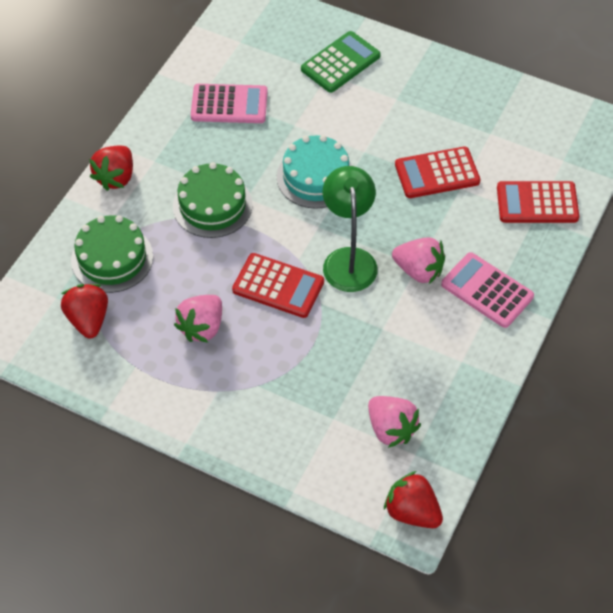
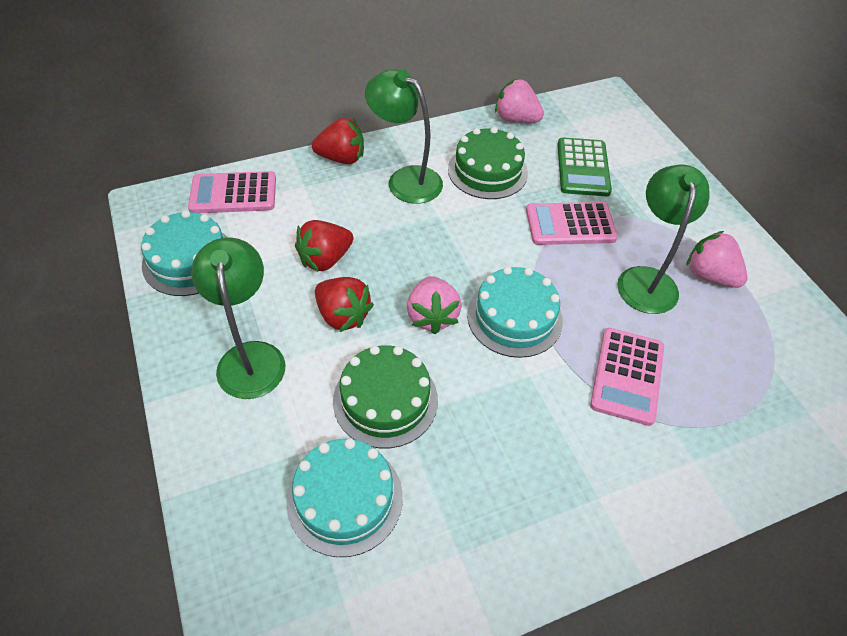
green lamp: 1 -> 3
pink calculator: 2 -> 3
red calculator: 3 -> 0
turquoise cake: 1 -> 3

